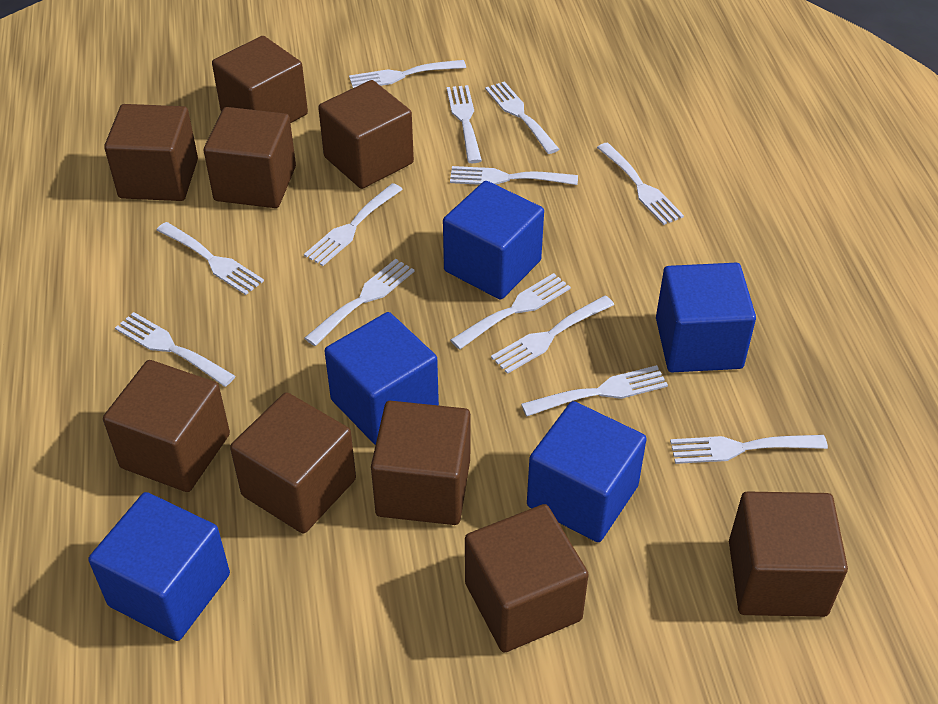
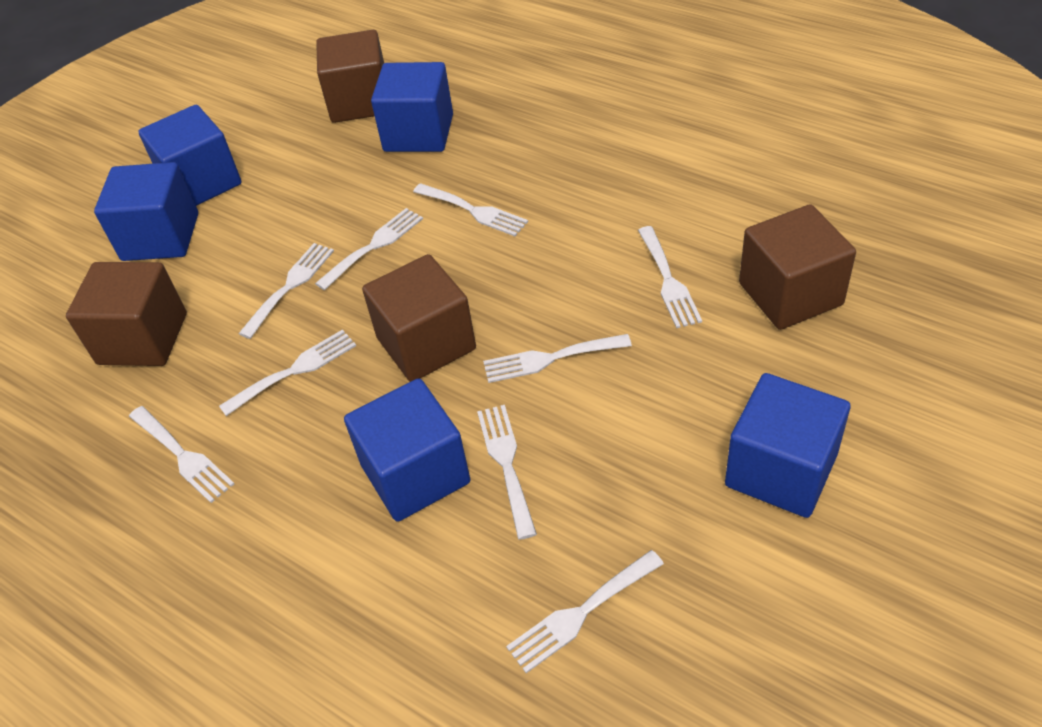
brown cube: 9 -> 4
white fork: 13 -> 9

